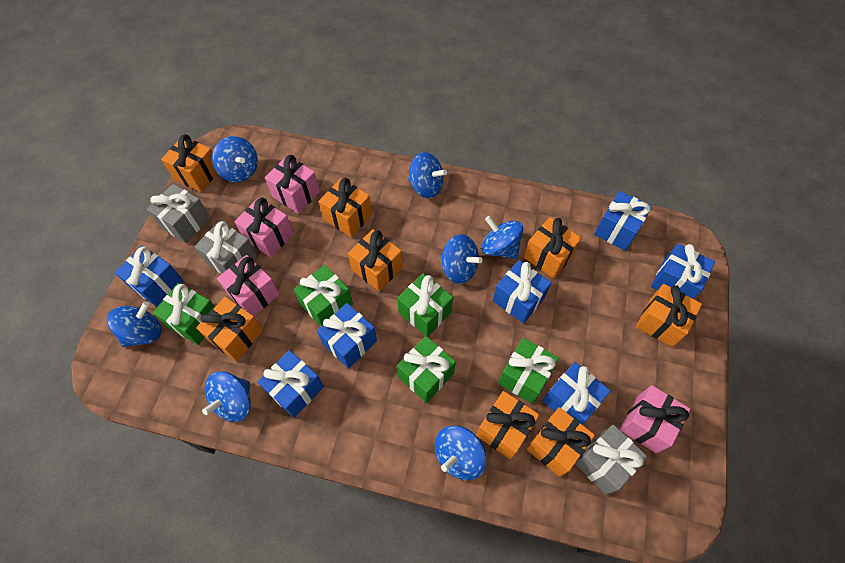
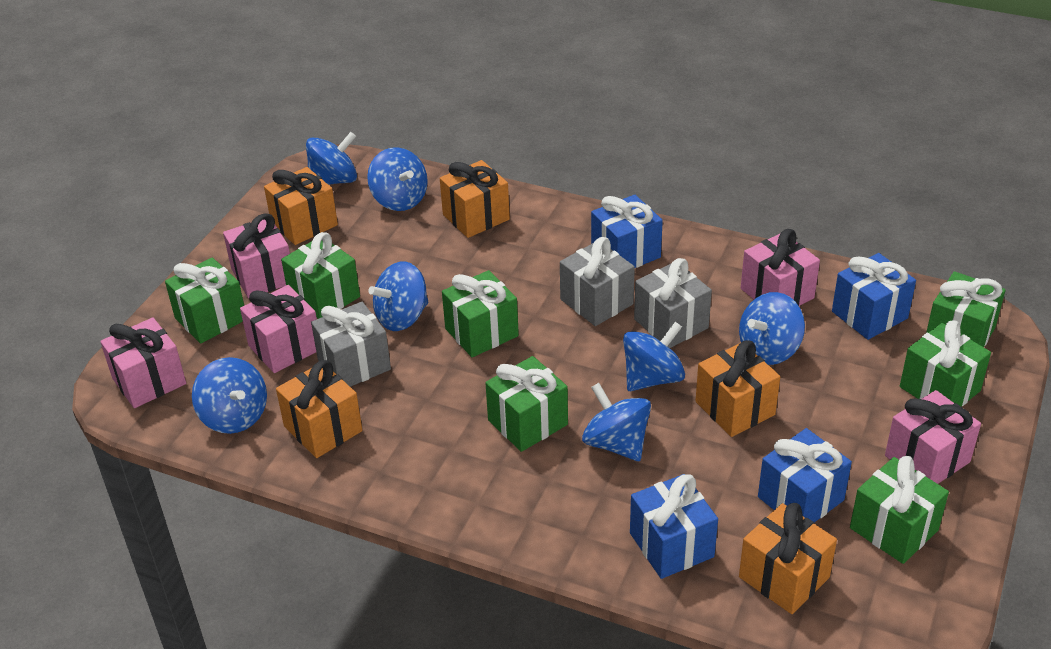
blue gift: 7 -> 4
green gift: 5 -> 7
orange gift: 8 -> 5
pink gift: 4 -> 5

